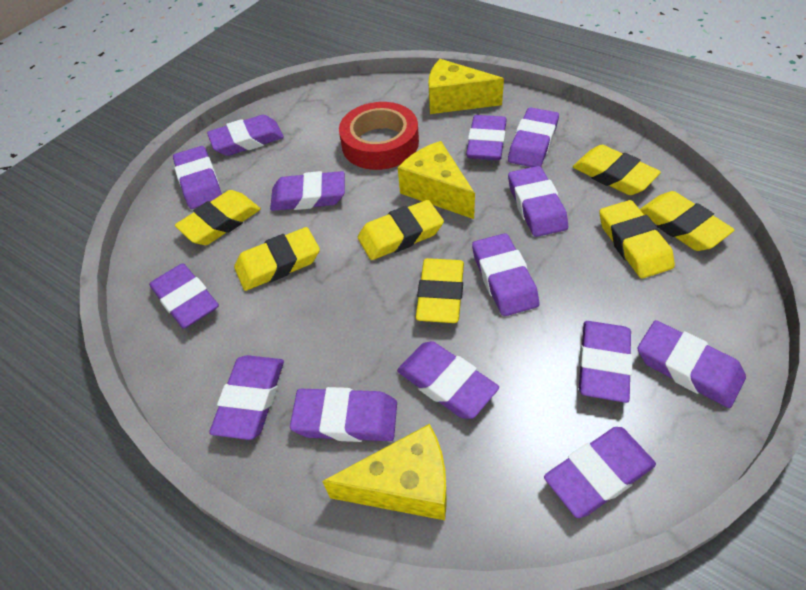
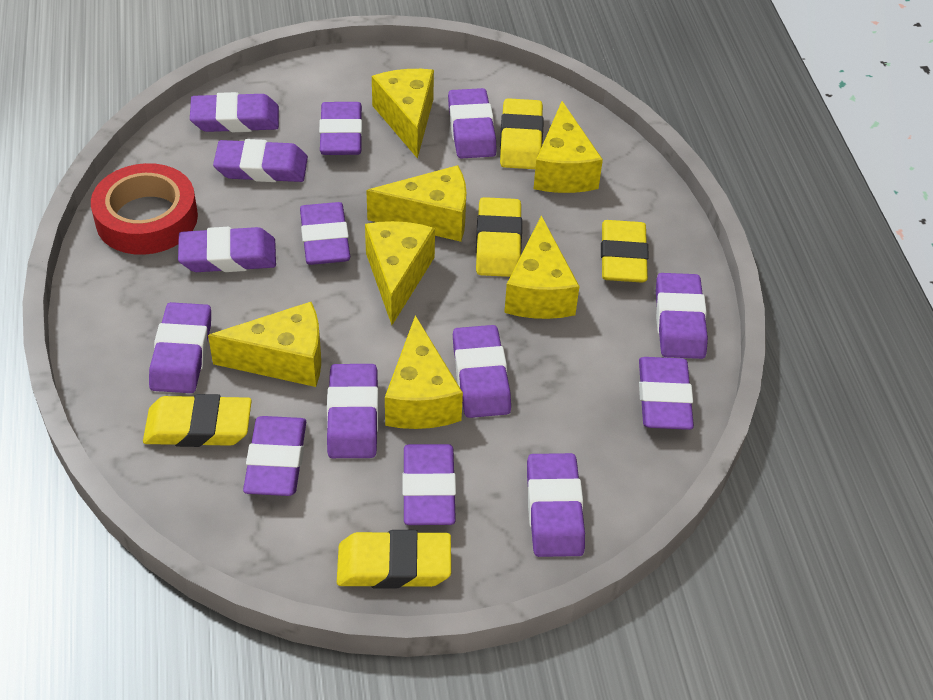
yellow cheese: 3 -> 7
yellow eraser: 7 -> 5

